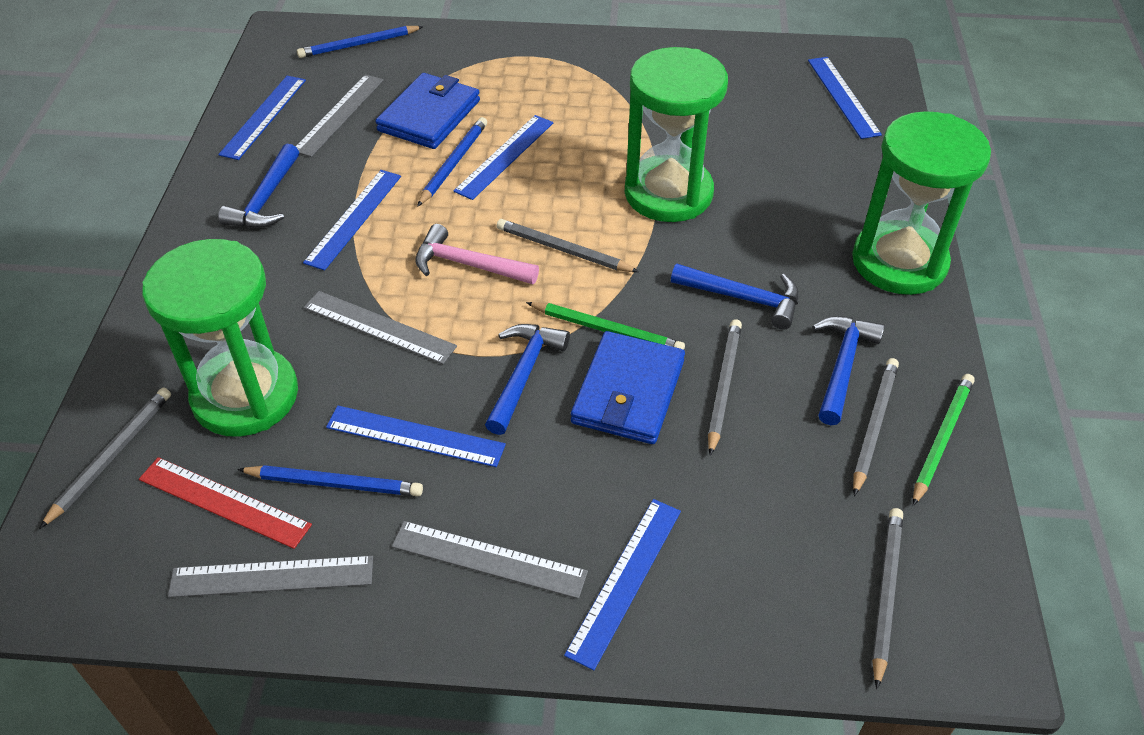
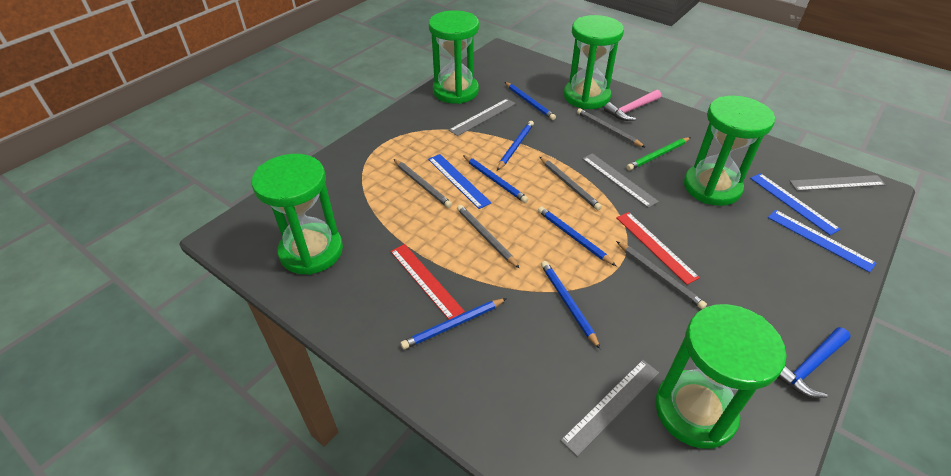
blue hammer: 4 -> 1
blue pencil: 3 -> 6
blue ruler: 6 -> 3
blue wallet: 2 -> 0
green hourglass: 3 -> 5
green pencil: 2 -> 1
red ruler: 1 -> 2

